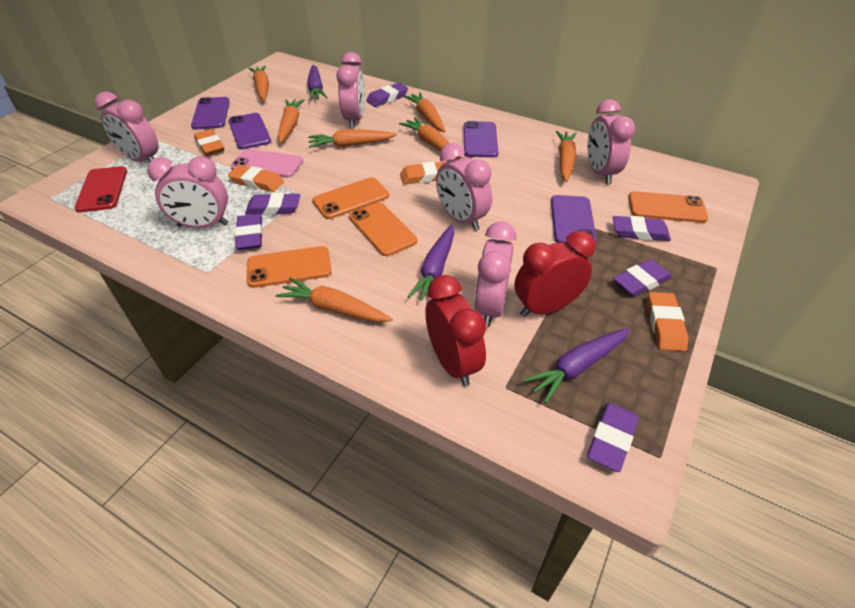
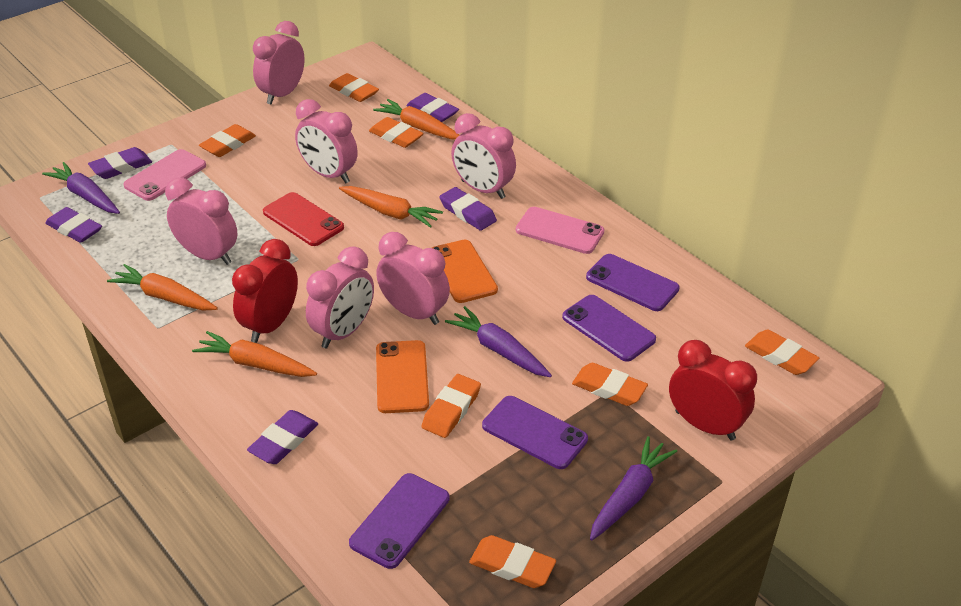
orange carrot: 7 -> 4
orange eraser: 4 -> 7
orange phone: 4 -> 2
pink phone: 1 -> 2
purple eraser: 6 -> 5

